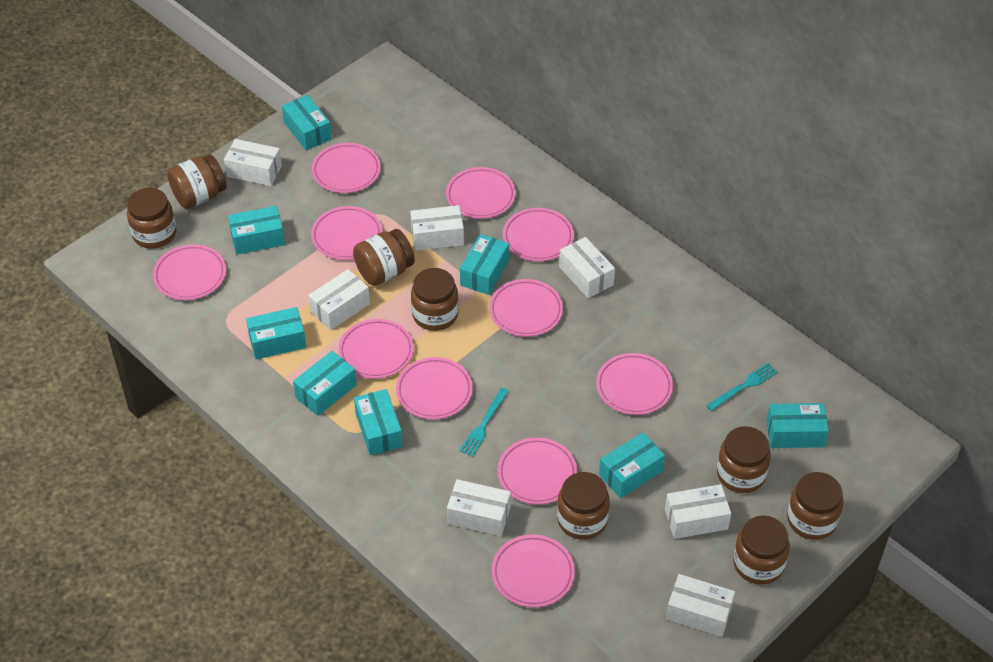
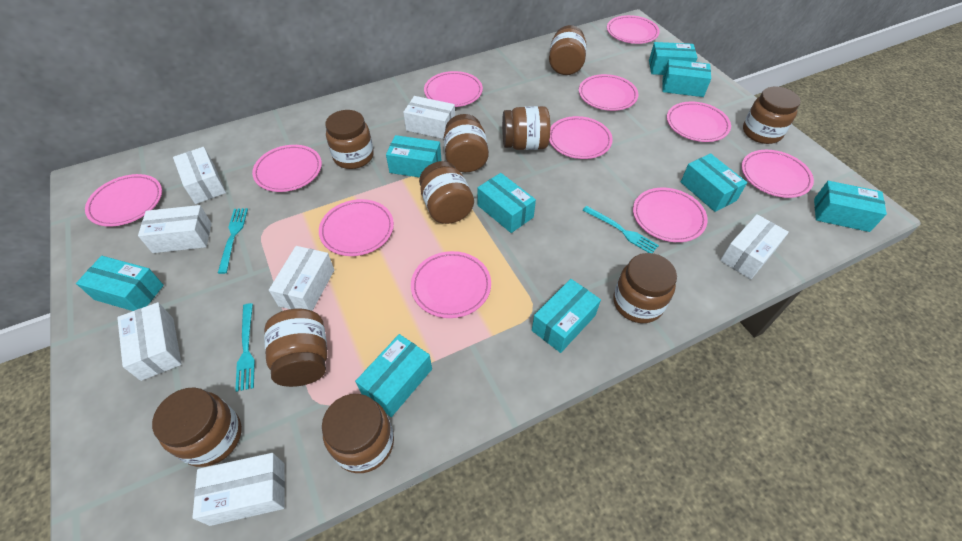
brown jar: 8 -> 10
turquoise box: 8 -> 9
turquoise fork: 2 -> 3

